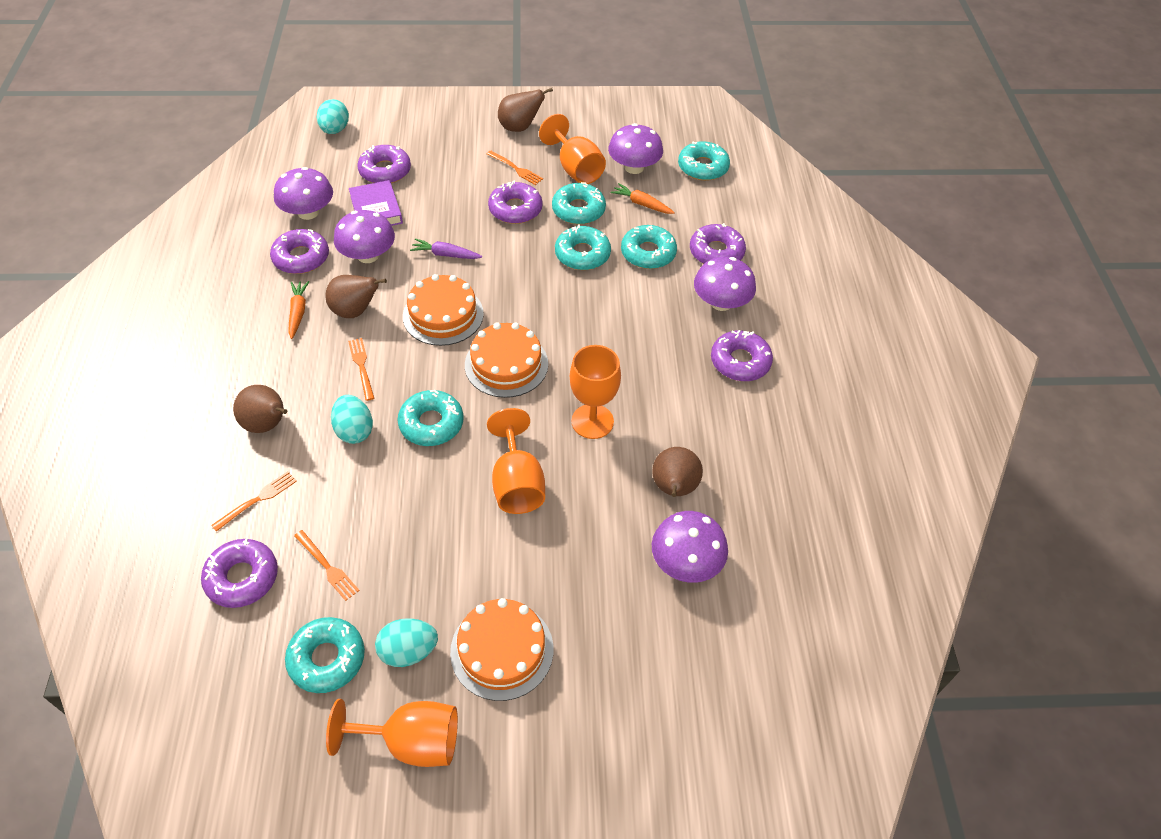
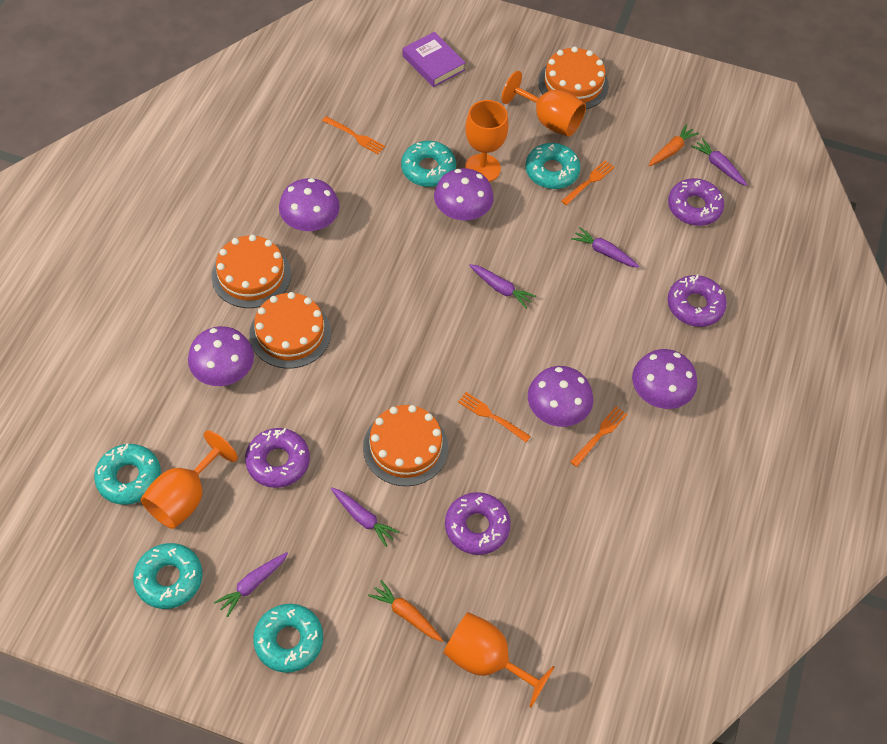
brown pear: 4 -> 0
orange cake: 3 -> 4
purple carrot: 1 -> 5
purple donut: 6 -> 4
turquoise donut: 6 -> 5
turquoise egg: 3 -> 0

